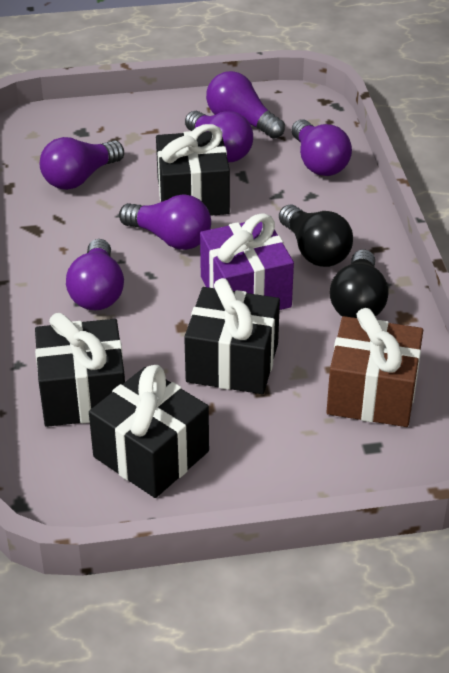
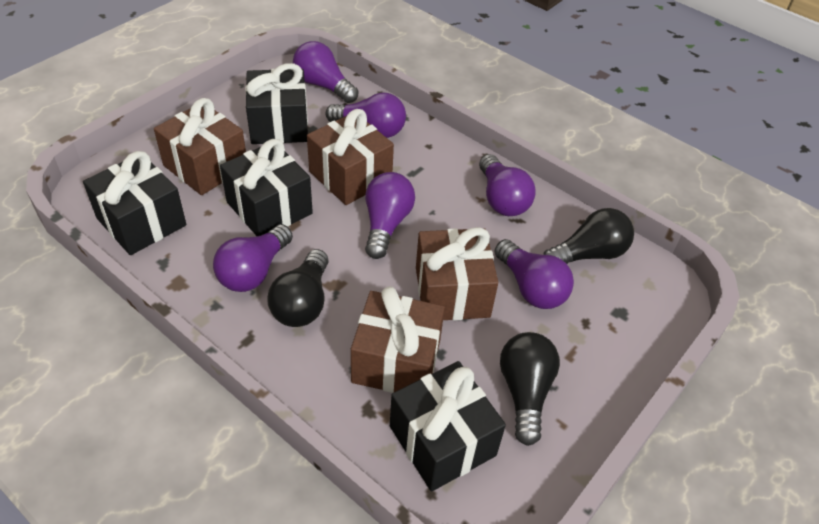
black light bulb: 2 -> 3
brown gift: 1 -> 4
purple gift: 1 -> 0

